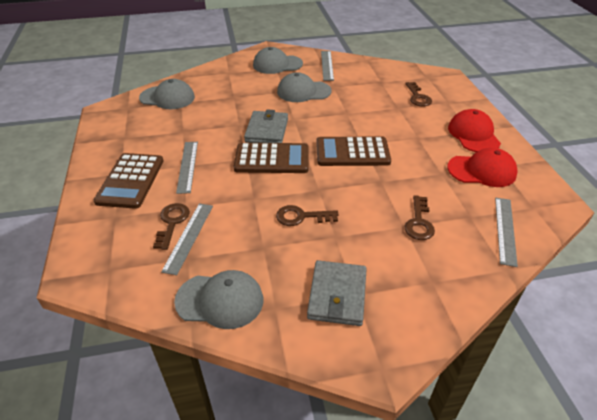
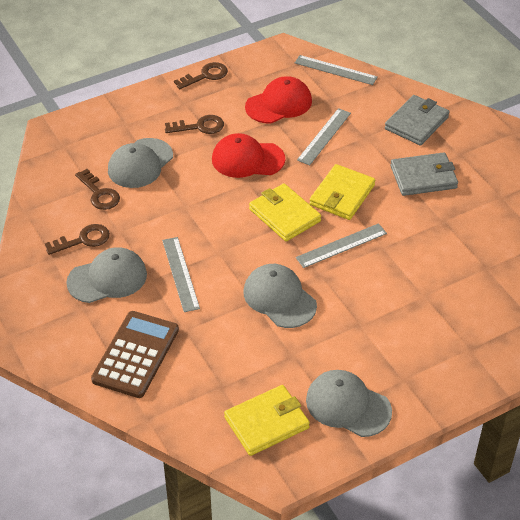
brown calculator: 3 -> 1
yellow wallet: 0 -> 3

